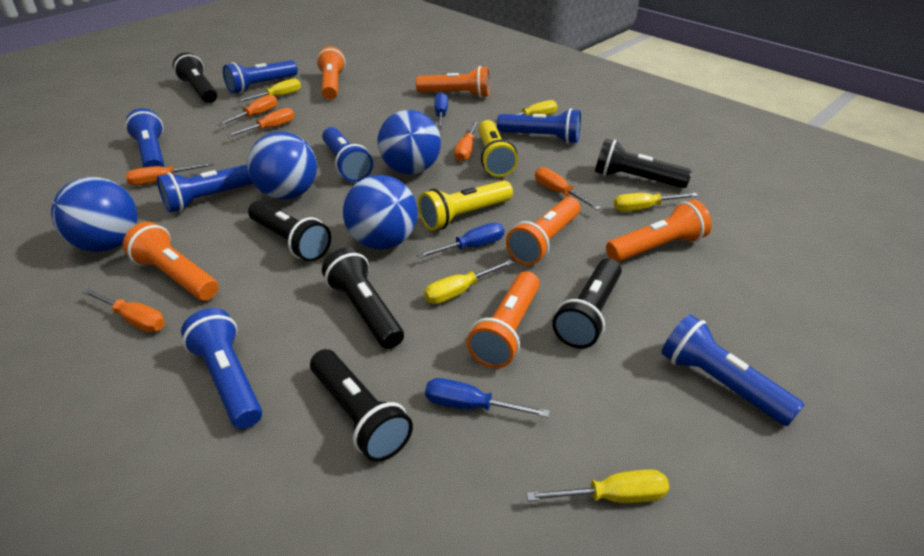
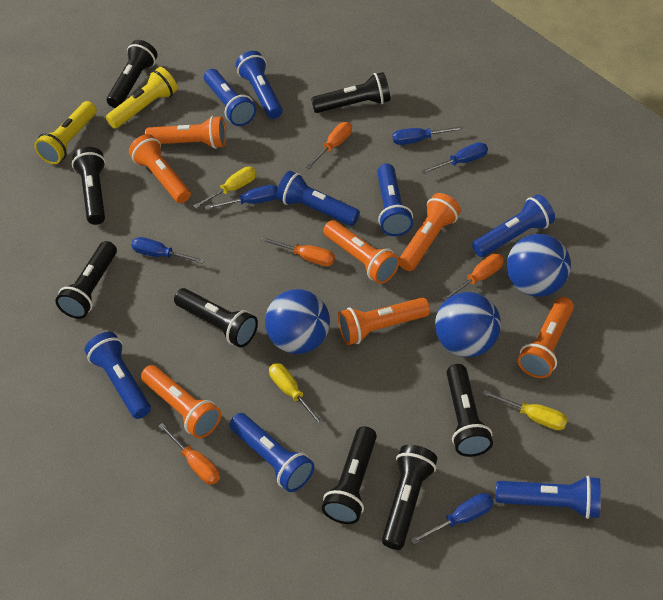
black flashlight: 6 -> 8
blue ball: 4 -> 3
blue flashlight: 7 -> 8
blue screwdriver: 3 -> 5
orange flashlight: 6 -> 7
orange screwdriver: 6 -> 4
yellow screwdriver: 5 -> 3

